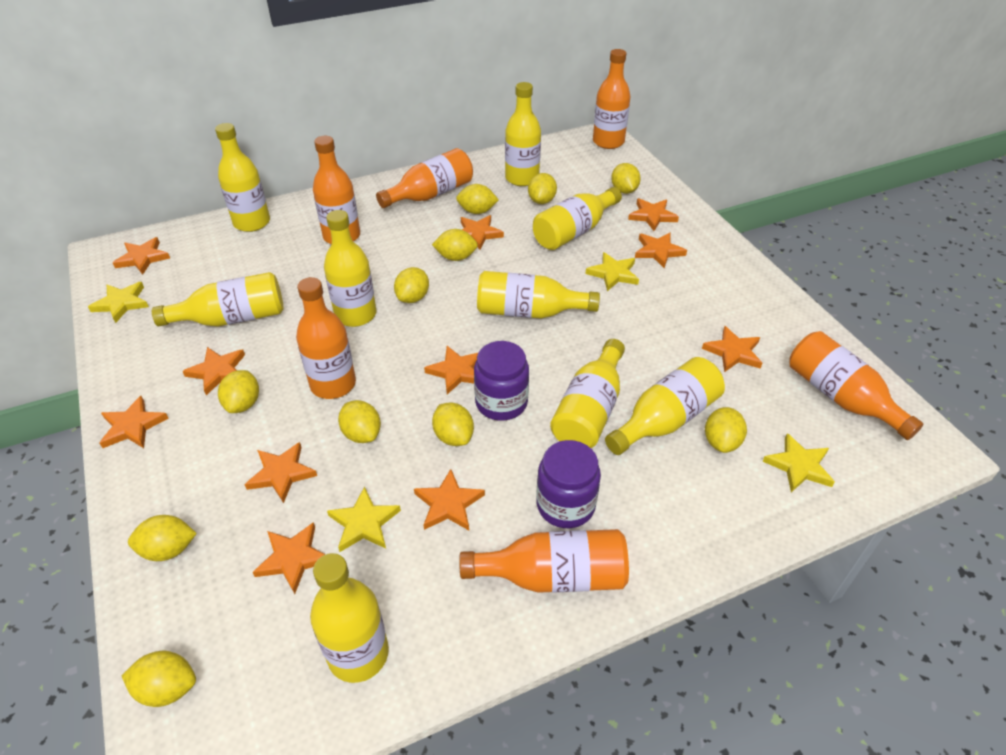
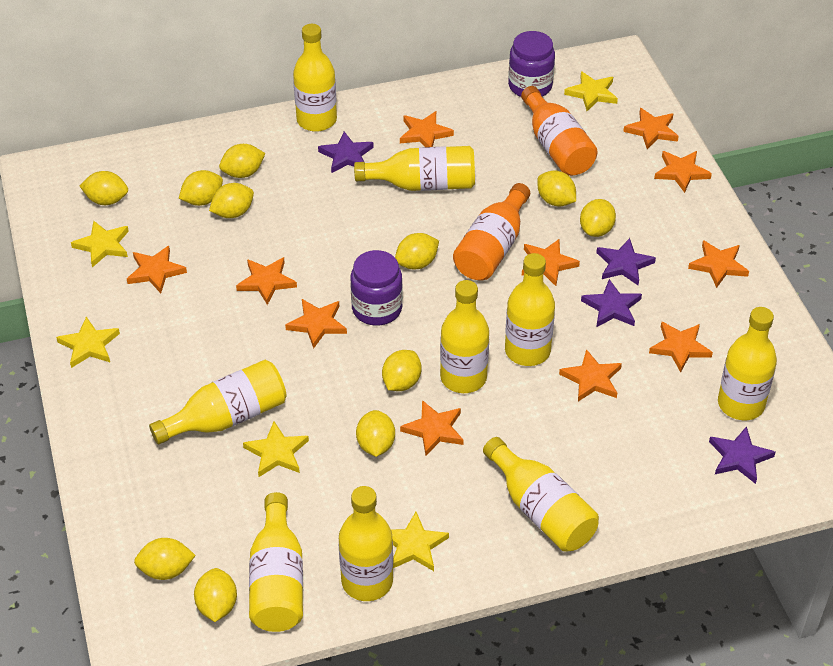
orange bottle: 6 -> 2
purple star: 0 -> 4
yellow star: 4 -> 5

